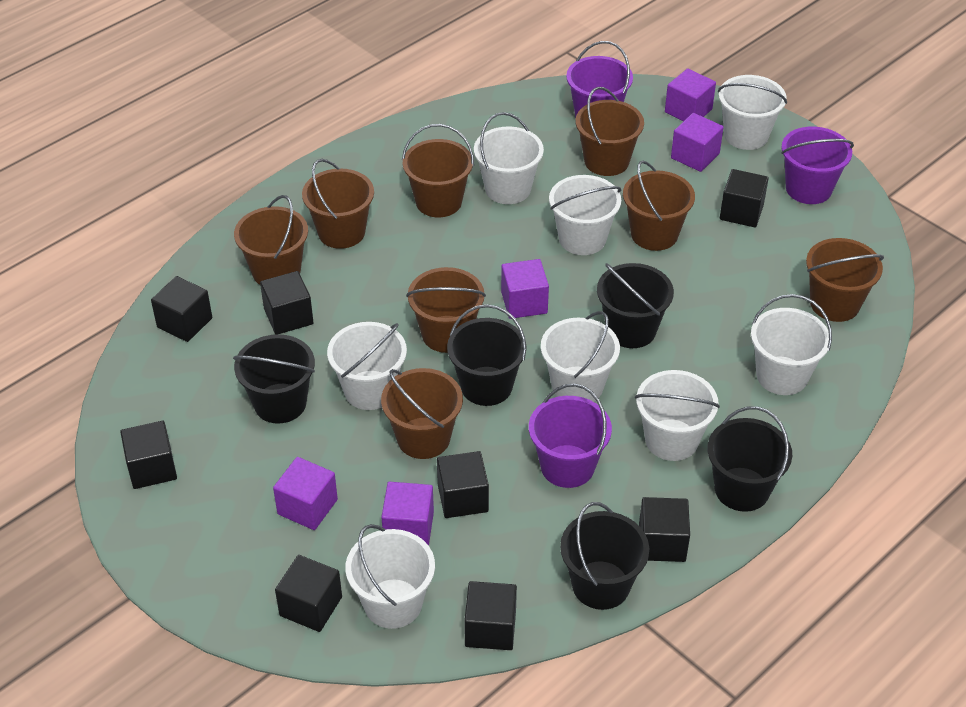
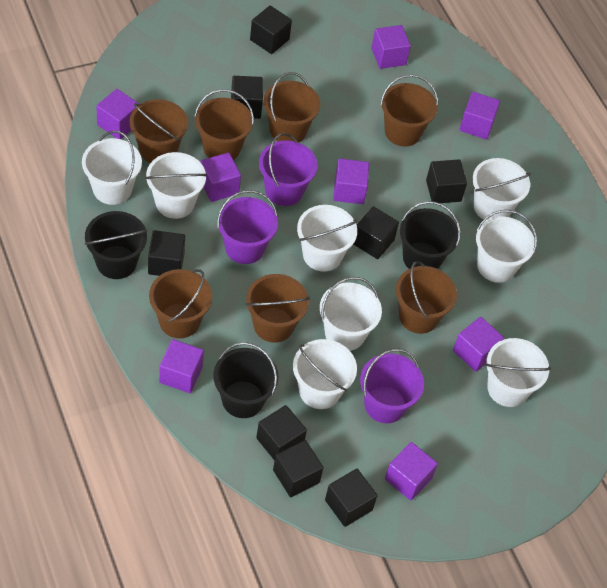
black bucket: 5 -> 3
brown bucket: 8 -> 7
purple cube: 5 -> 8

